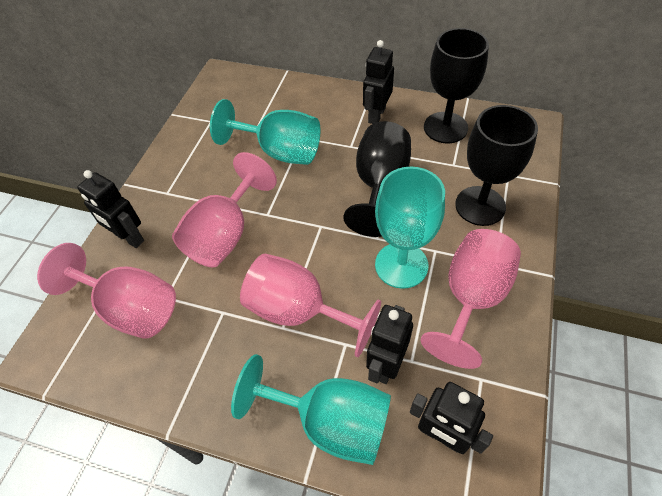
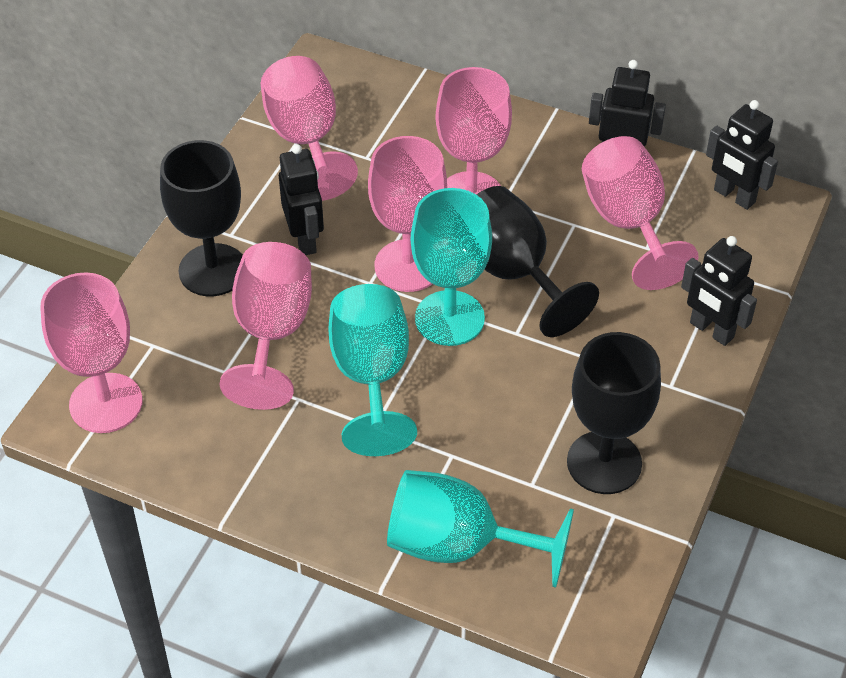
pink goblet: 4 -> 6

